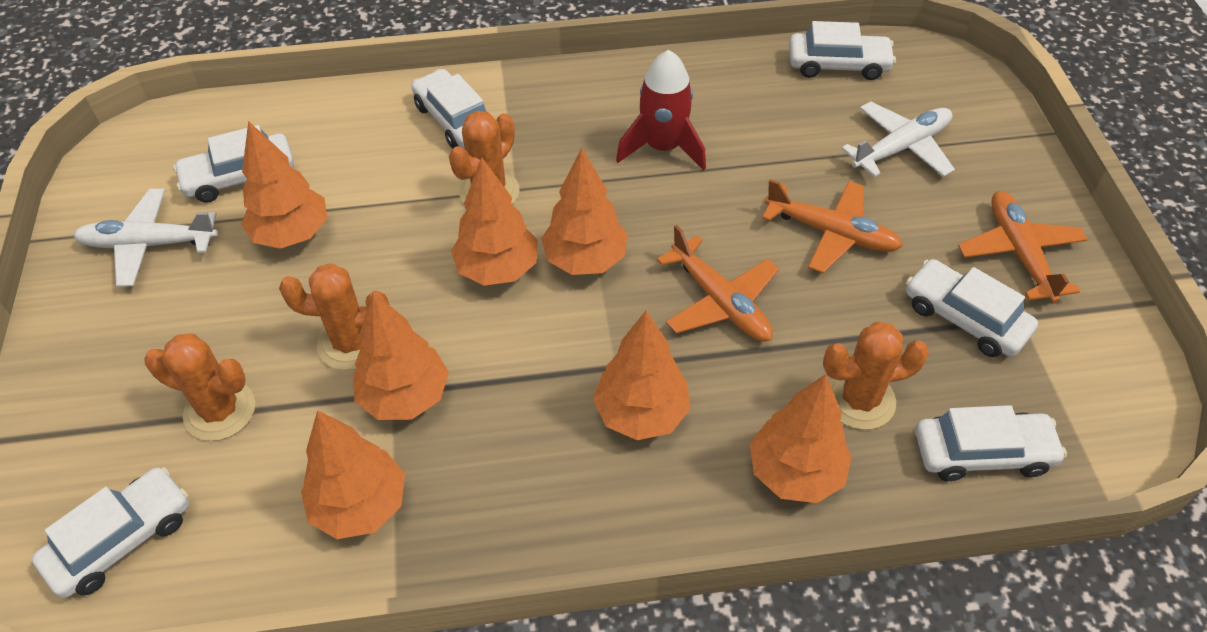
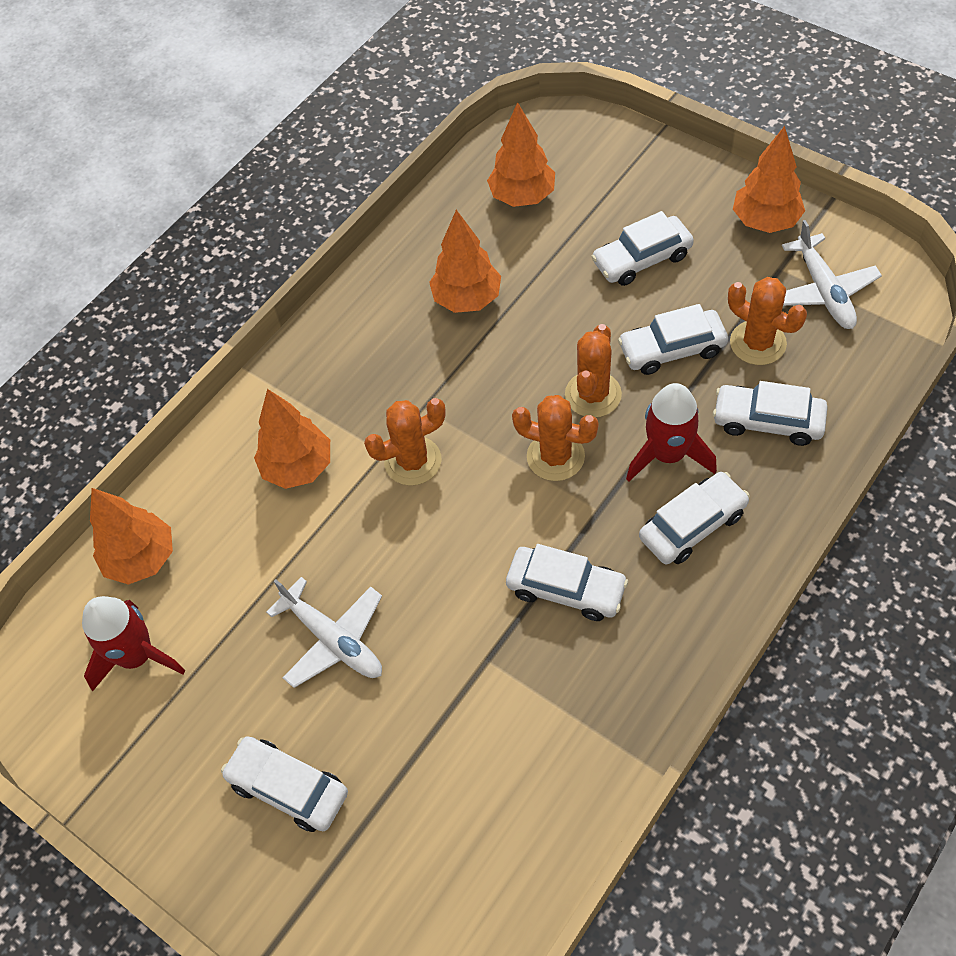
orange plane: 3 -> 0
orange tree: 7 -> 5
red rocket: 1 -> 2

